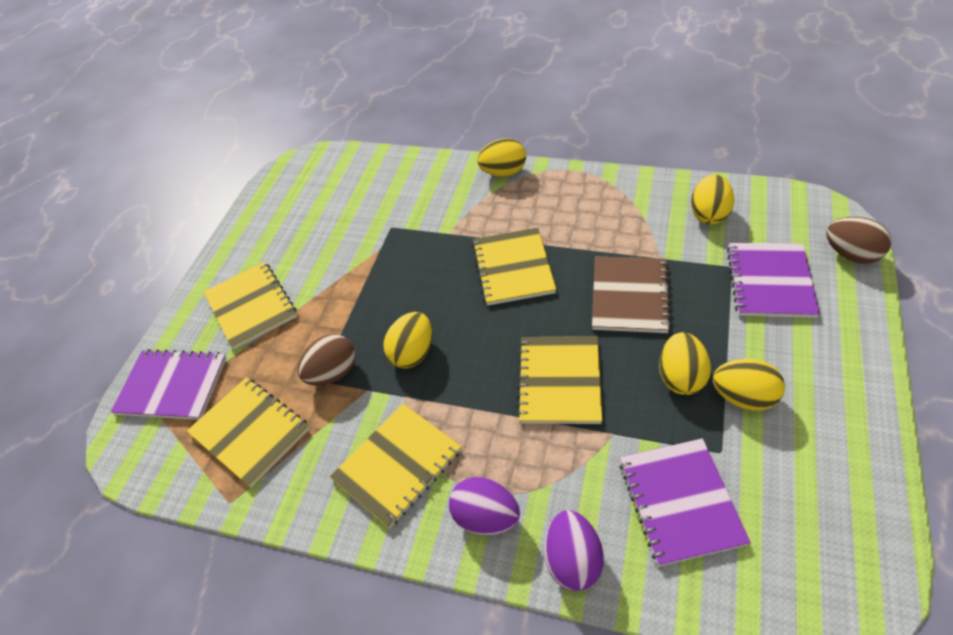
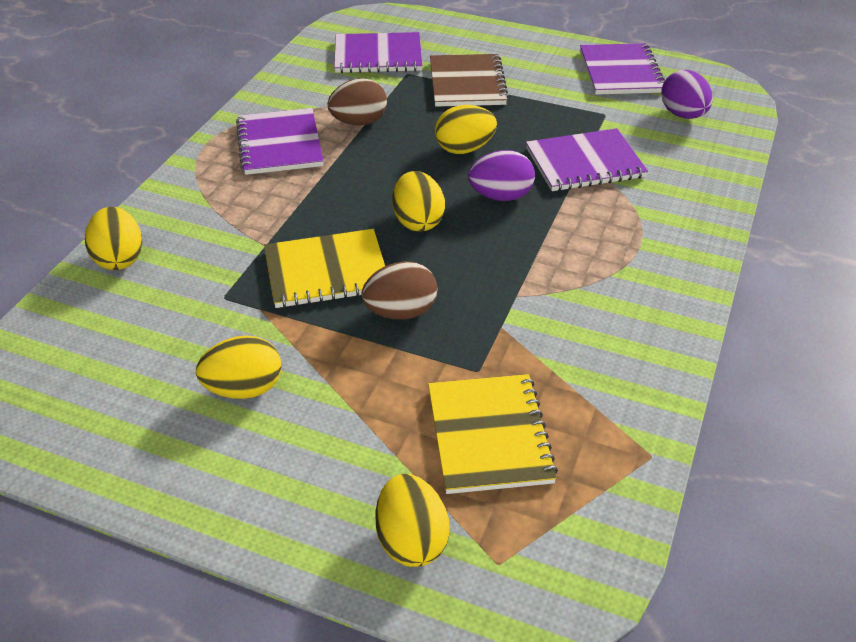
purple notebook: 3 -> 4
yellow notebook: 5 -> 2

